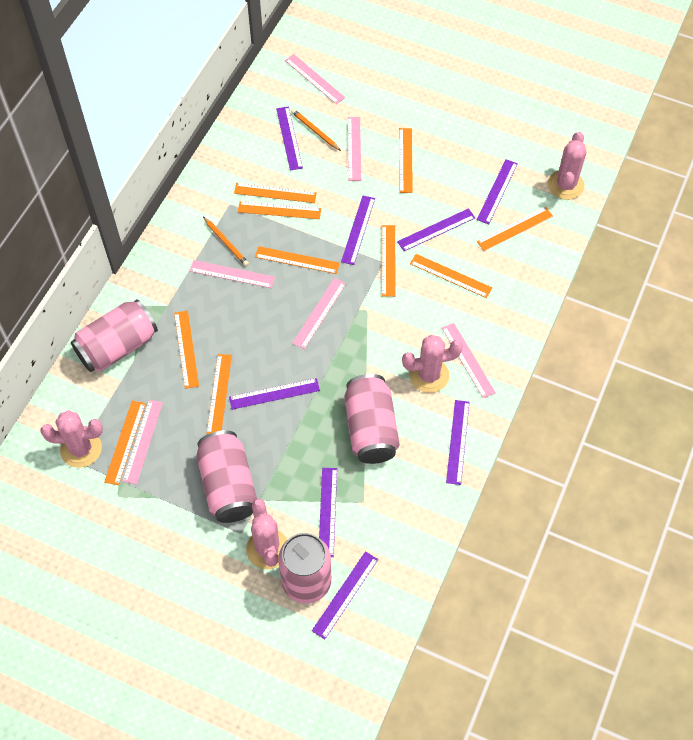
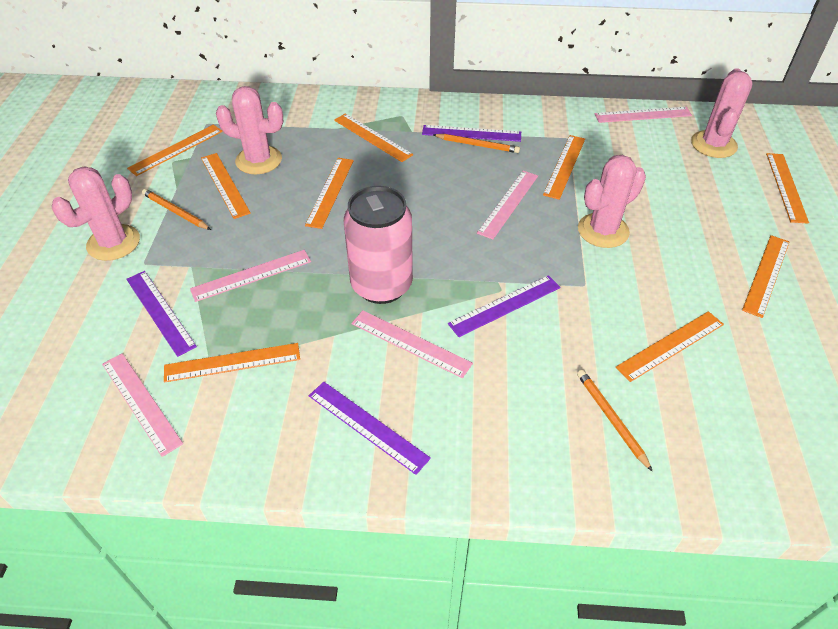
orange pencil: 2 -> 3
orange ruler: 10 -> 9
pink can: 4 -> 1
pink ruler: 6 -> 5
purple ruler: 8 -> 4

